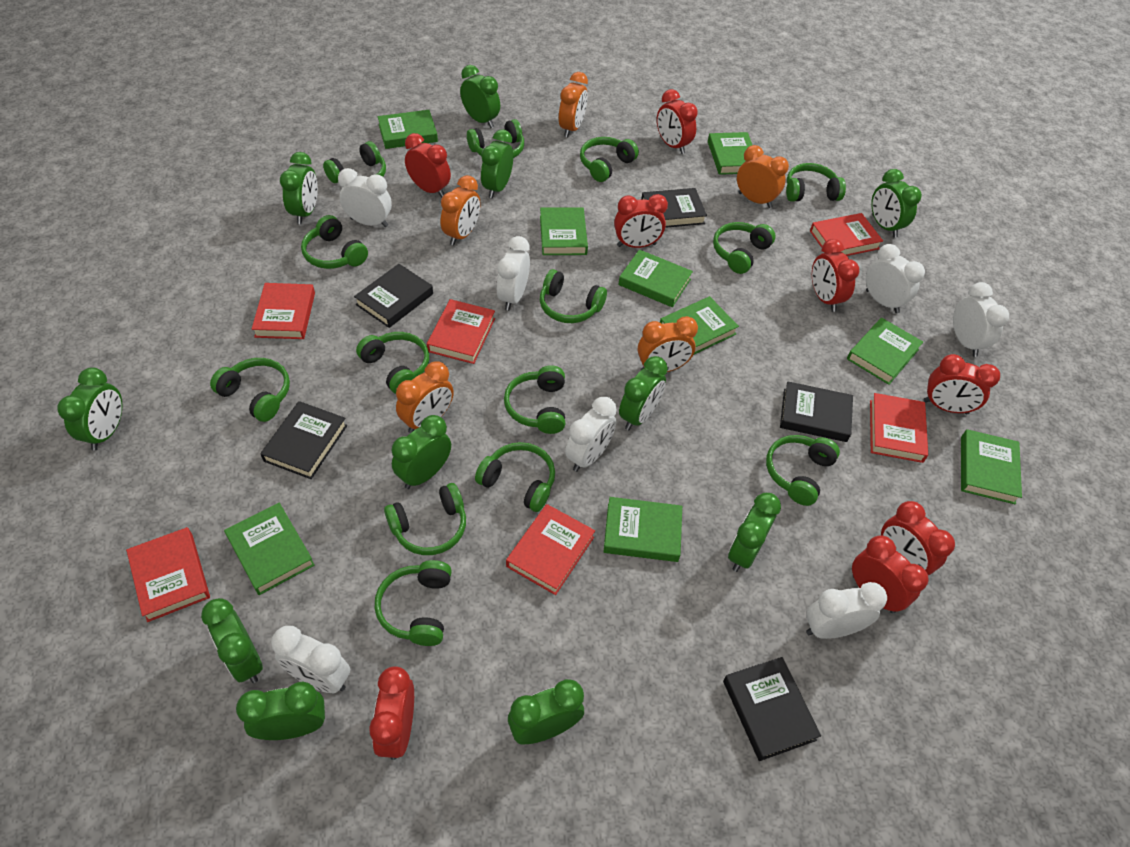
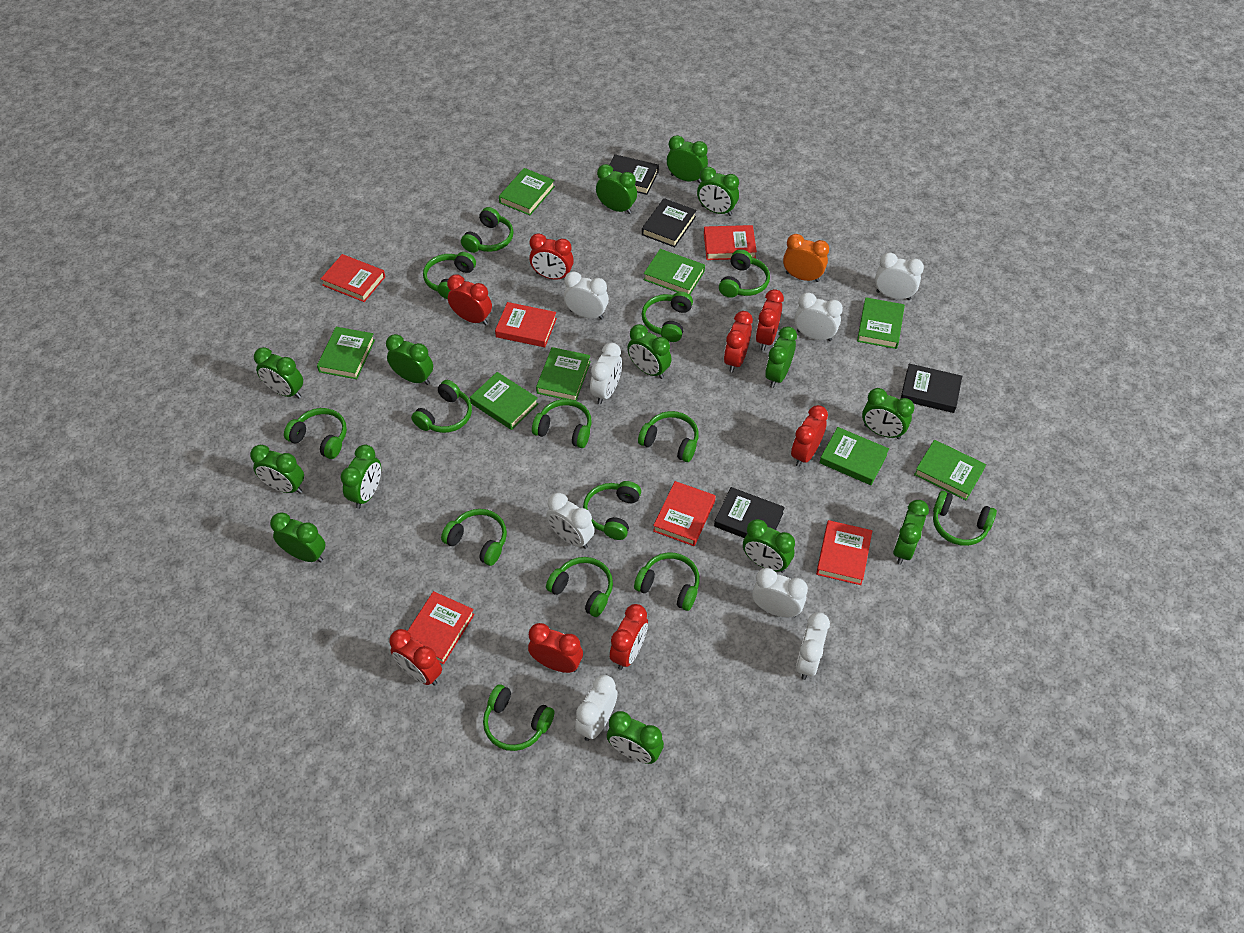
black book: 5 -> 4
green book: 9 -> 8
green clock: 11 -> 14
orange clock: 5 -> 1
white clock: 7 -> 8

